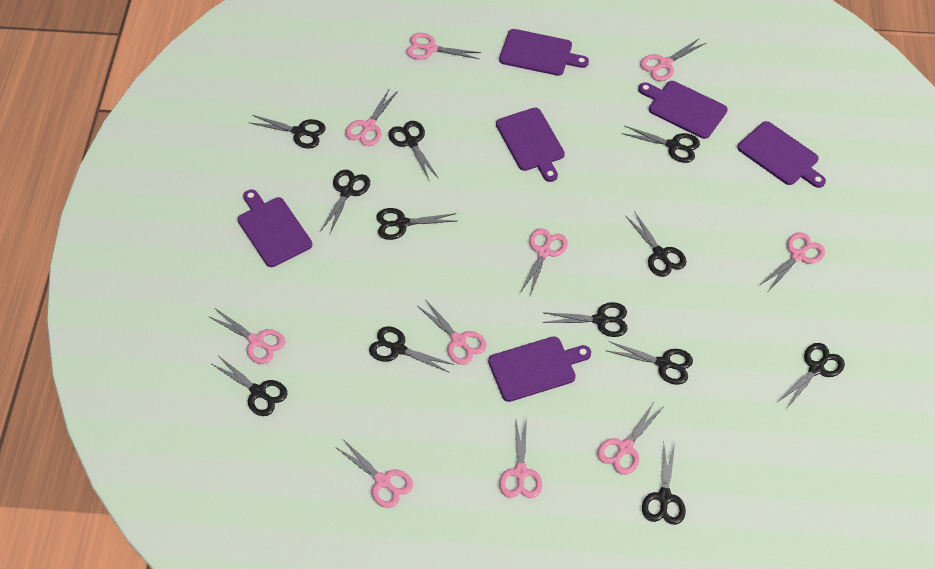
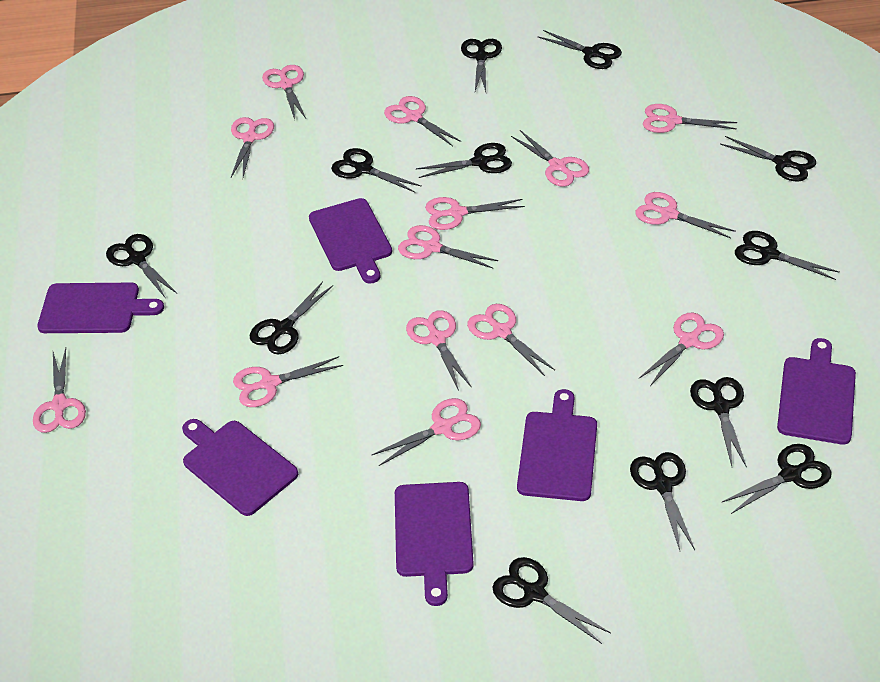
pink scissors: 10 -> 14

